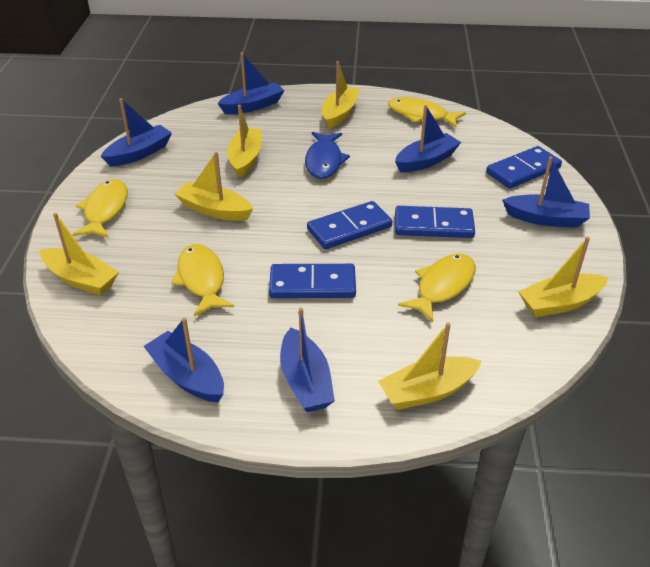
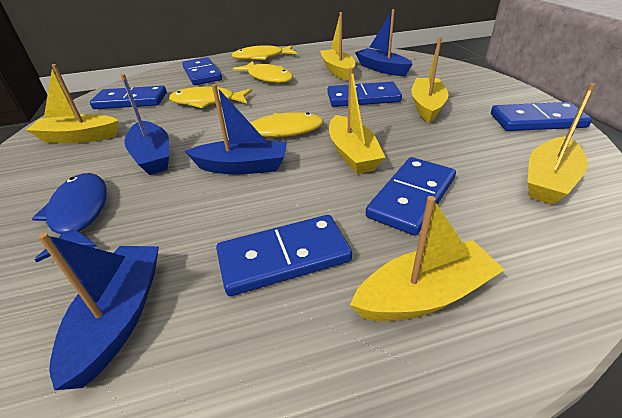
blue boat: 6 -> 4
blue domino: 4 -> 6

